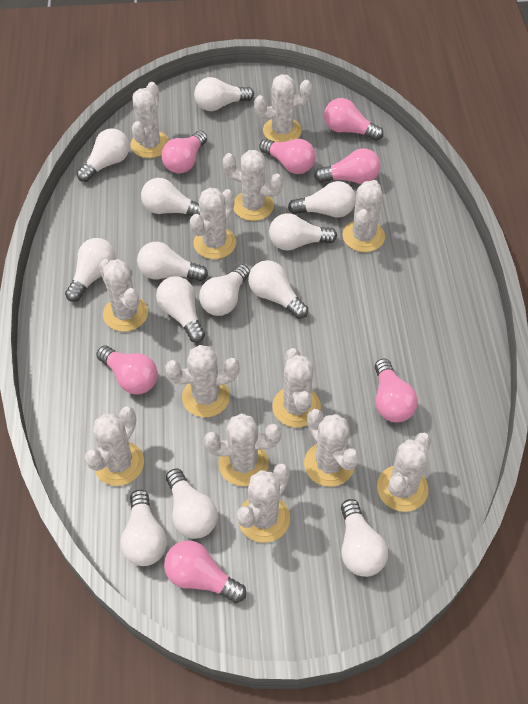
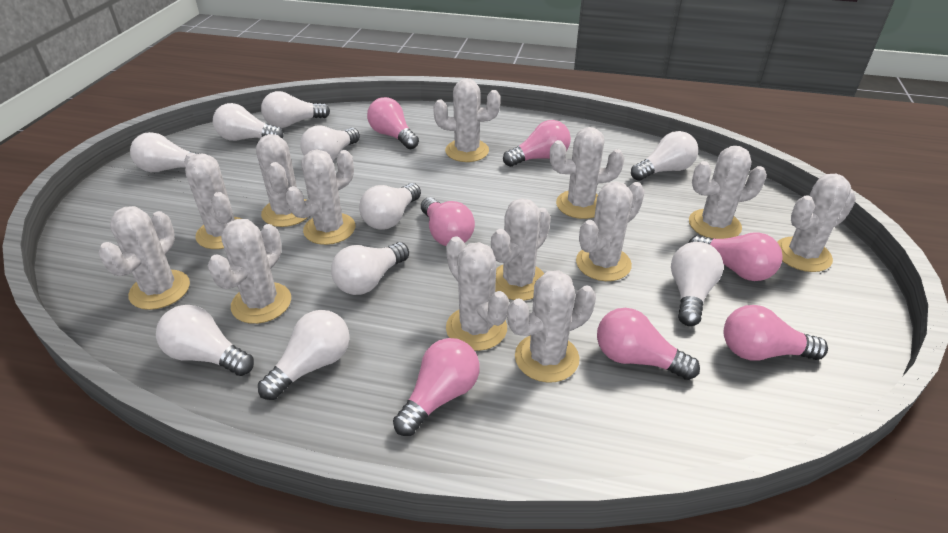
white light bulb: 13 -> 10

